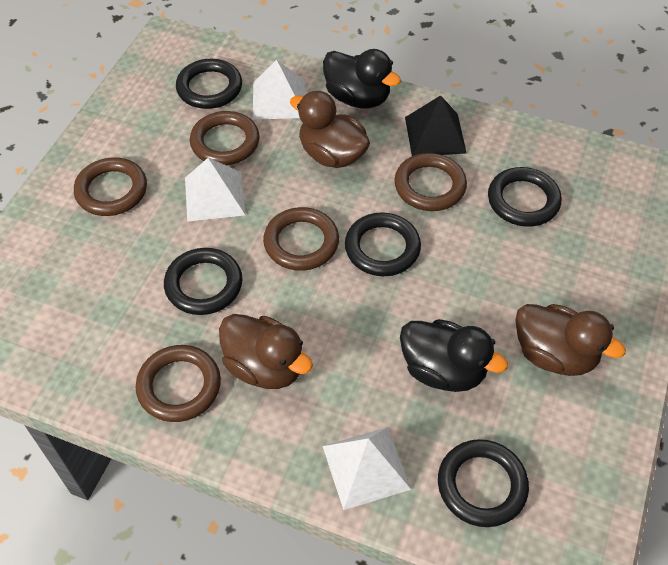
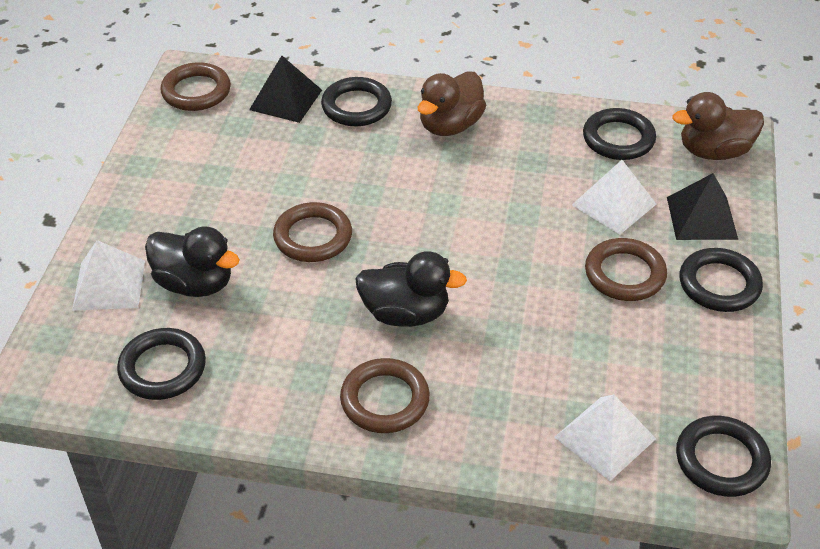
black pyramid: 1 -> 2
brown duck: 3 -> 2
brown ring: 5 -> 4

